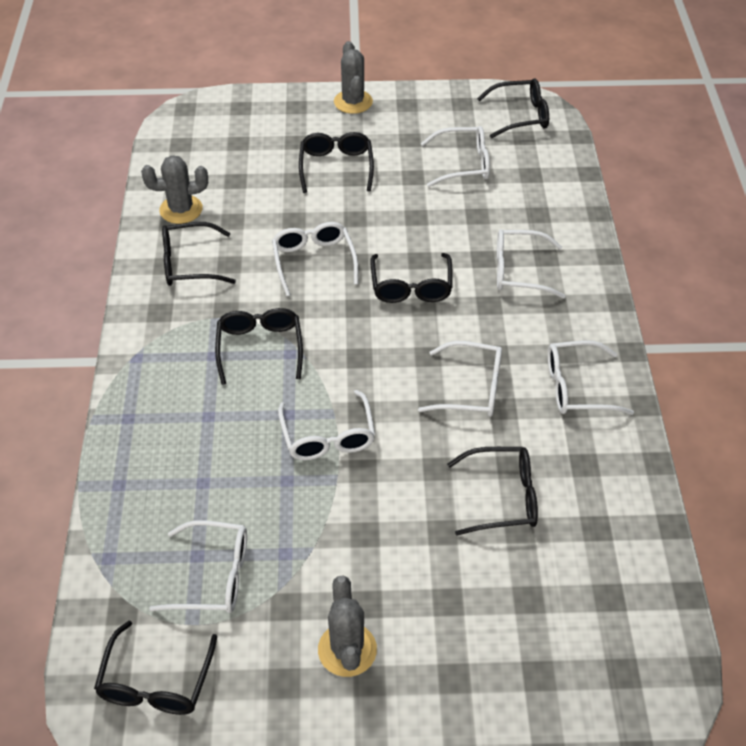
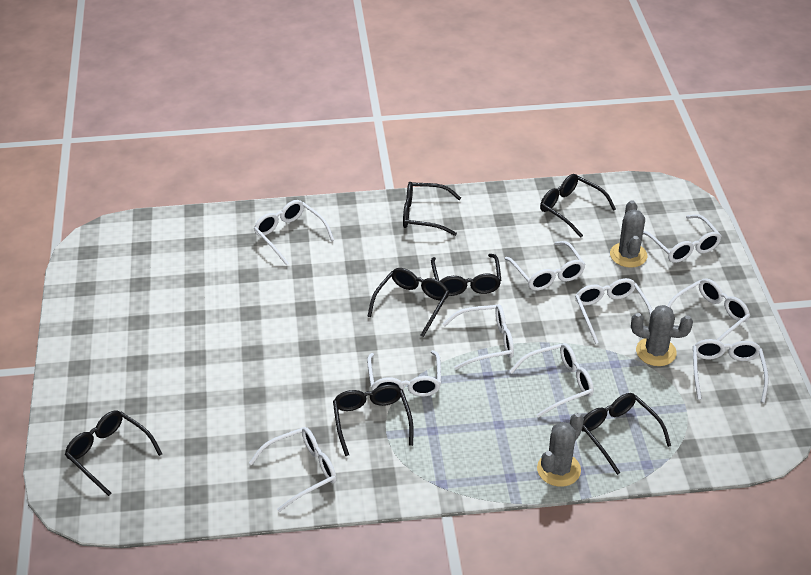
white glasses: 7 -> 10

